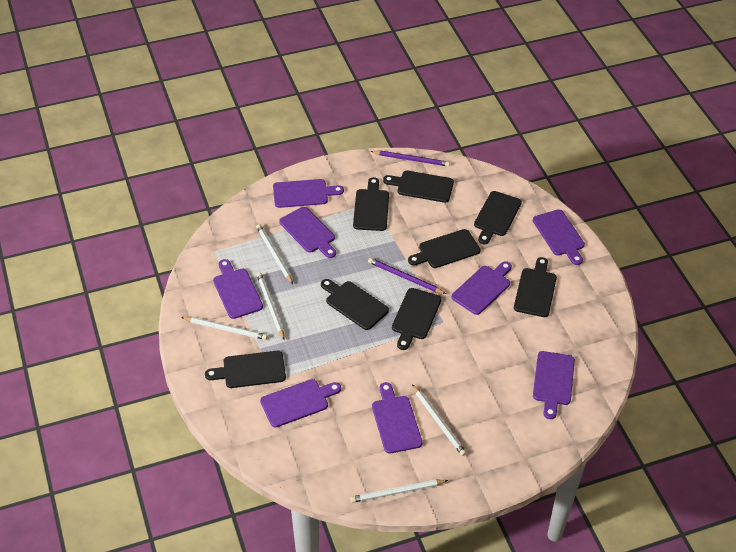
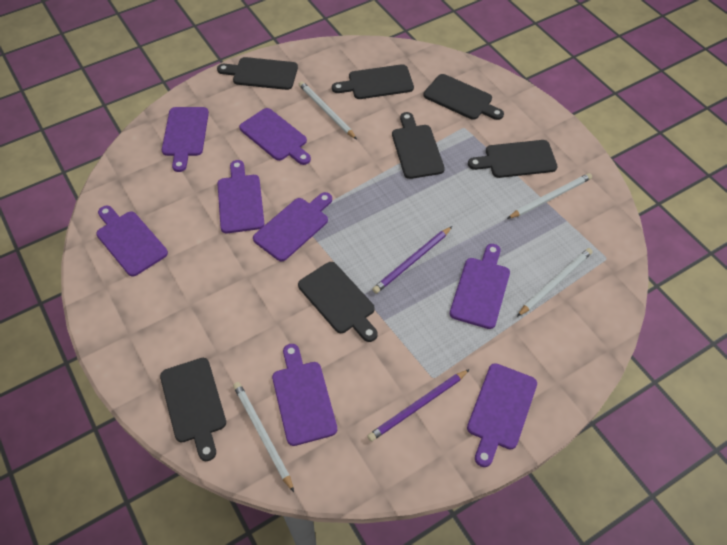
black cutting board: 8 -> 7
white pencil: 5 -> 4

